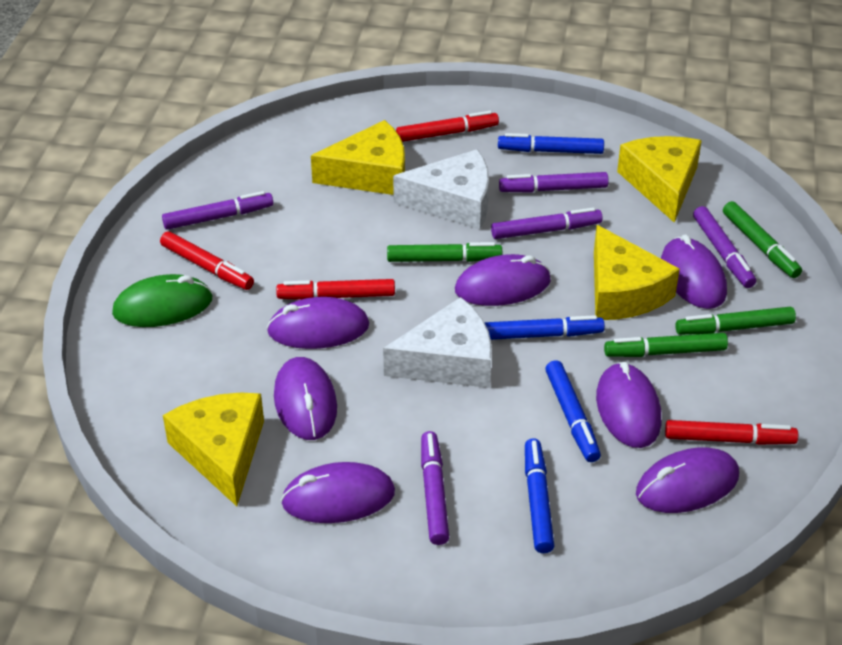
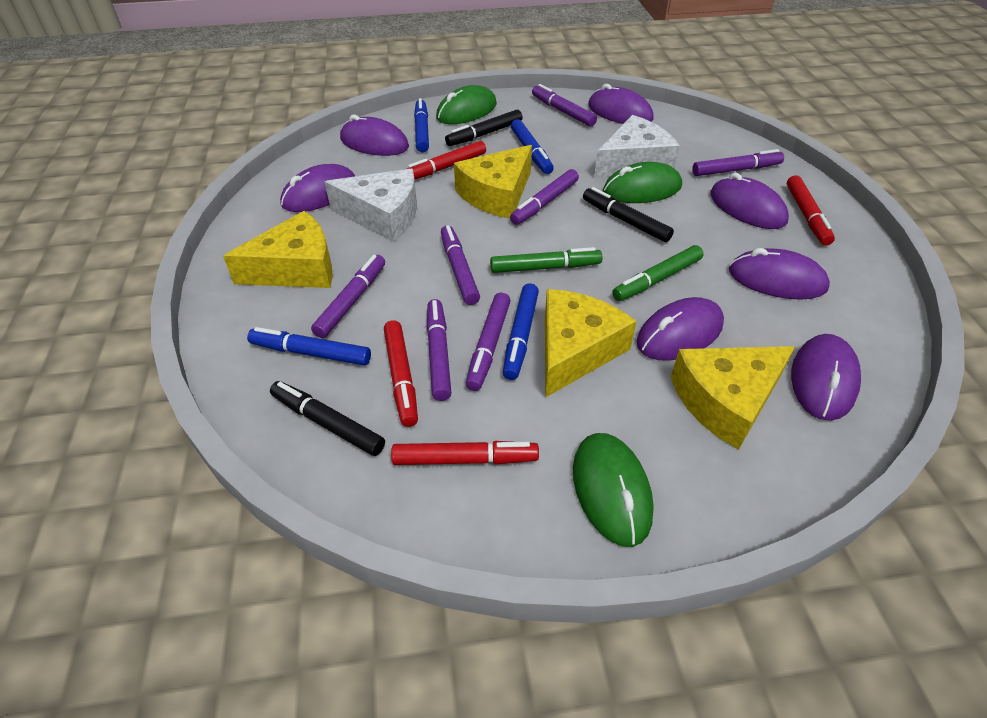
black marker: 0 -> 3
green marker: 4 -> 2
green mouse: 1 -> 3
purple marker: 5 -> 7

